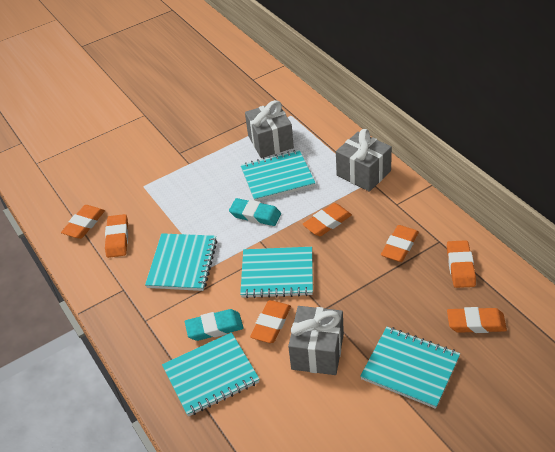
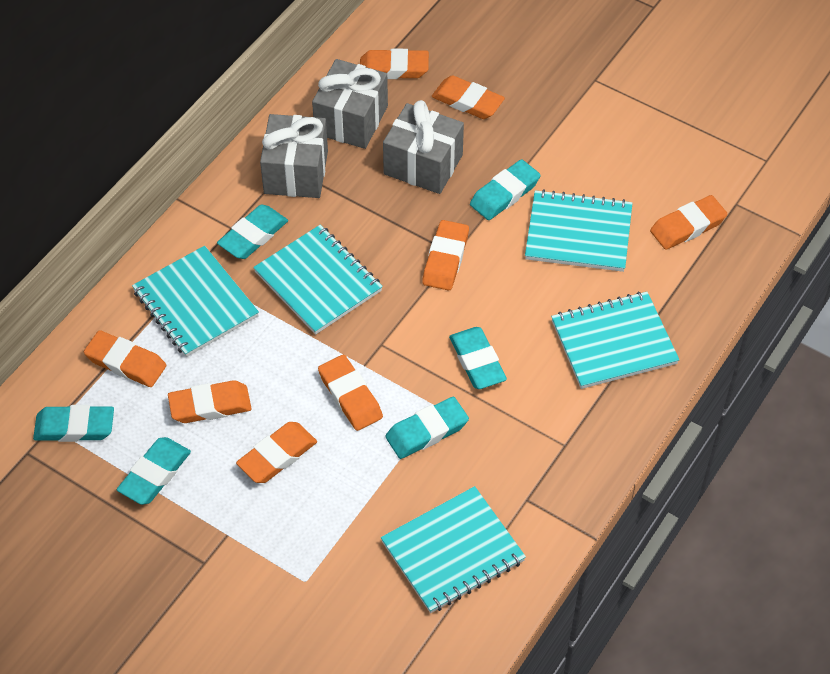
orange eraser: 7 -> 8
turquoise eraser: 2 -> 6

